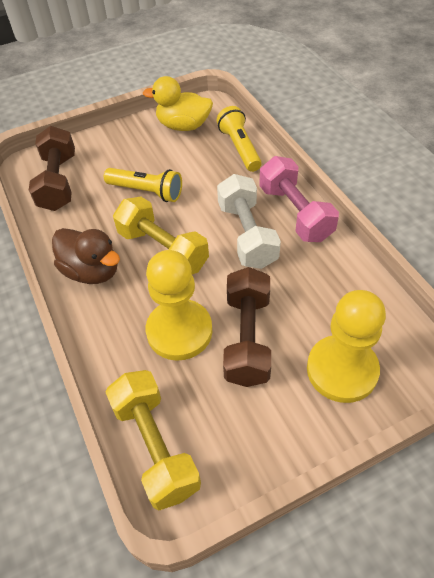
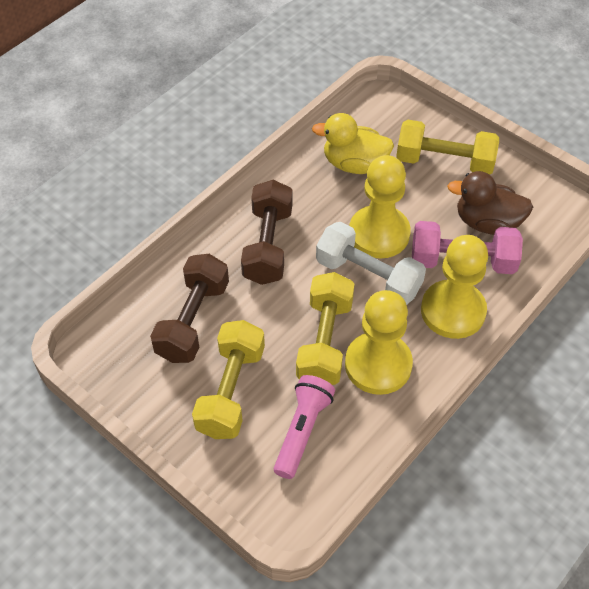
pink flashlight: 0 -> 1
yellow dumbbell: 2 -> 3
yellow flashlight: 2 -> 0
yellow pawn: 2 -> 3

